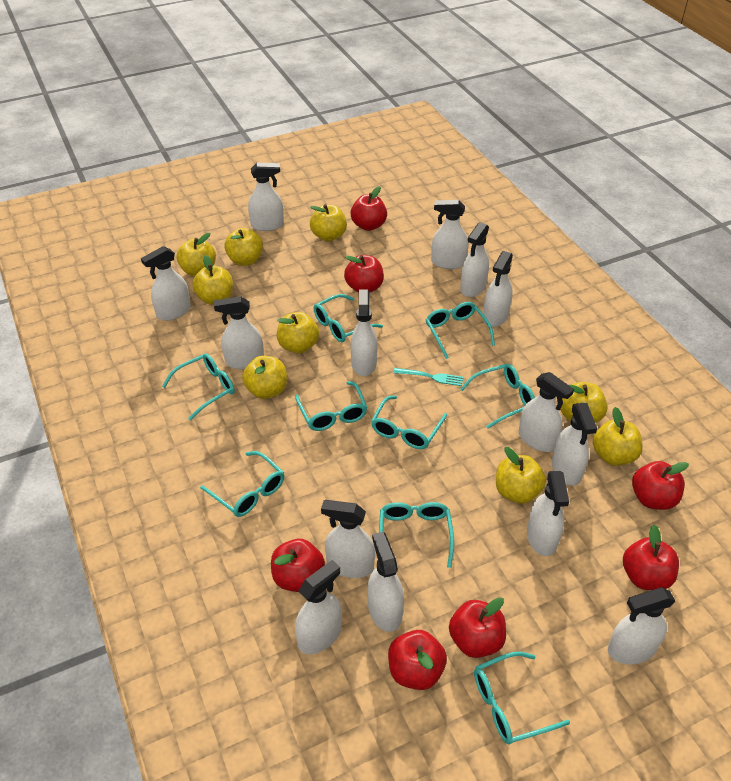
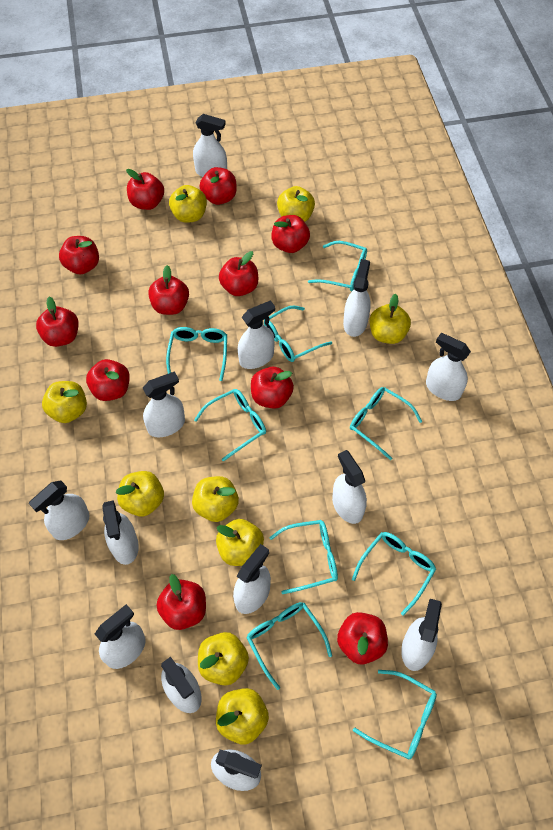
red apple: 7 -> 11
turquoise fork: 1 -> 0
white spray bottle: 14 -> 13

